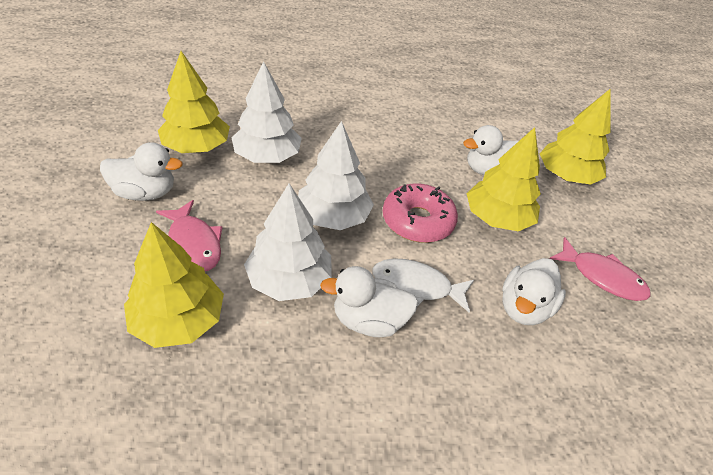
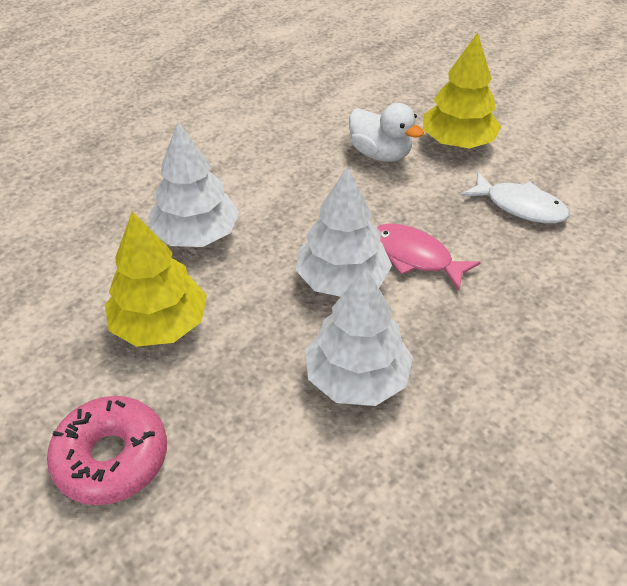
pink fish: 2 -> 1
white duck: 4 -> 1
yellow tree: 4 -> 2

